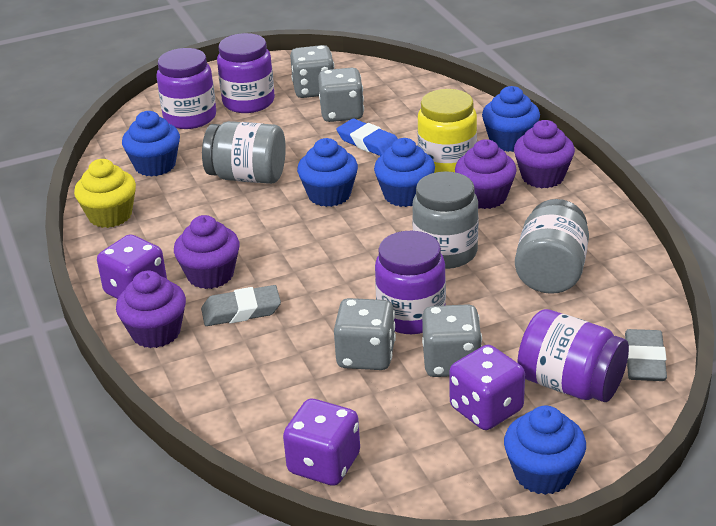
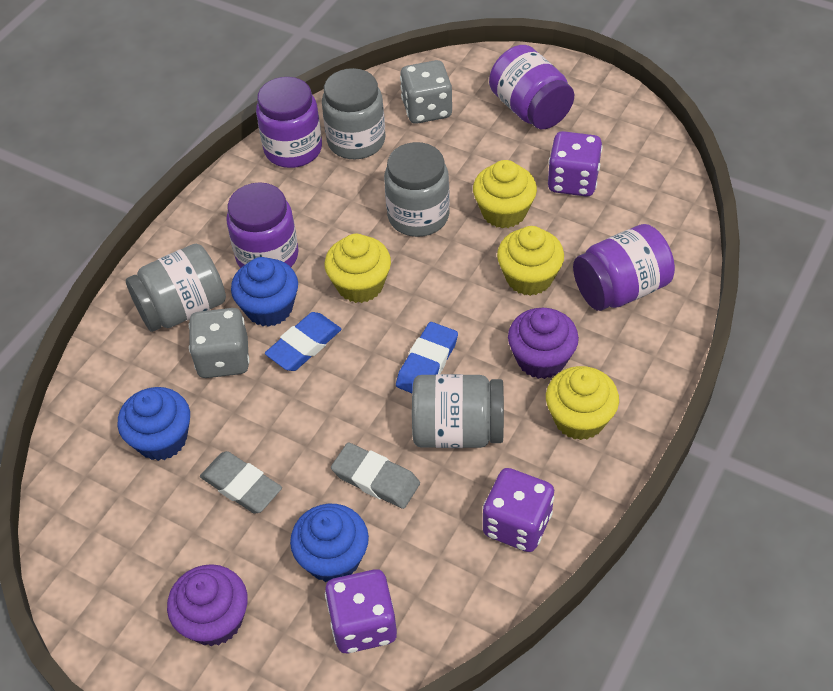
blue cupcake: 5 -> 3
blue eraser: 1 -> 2
grey dice: 4 -> 2
grey jar: 3 -> 4
purple cupcake: 4 -> 2
yellow cupcake: 1 -> 4
yellow jar: 1 -> 0

